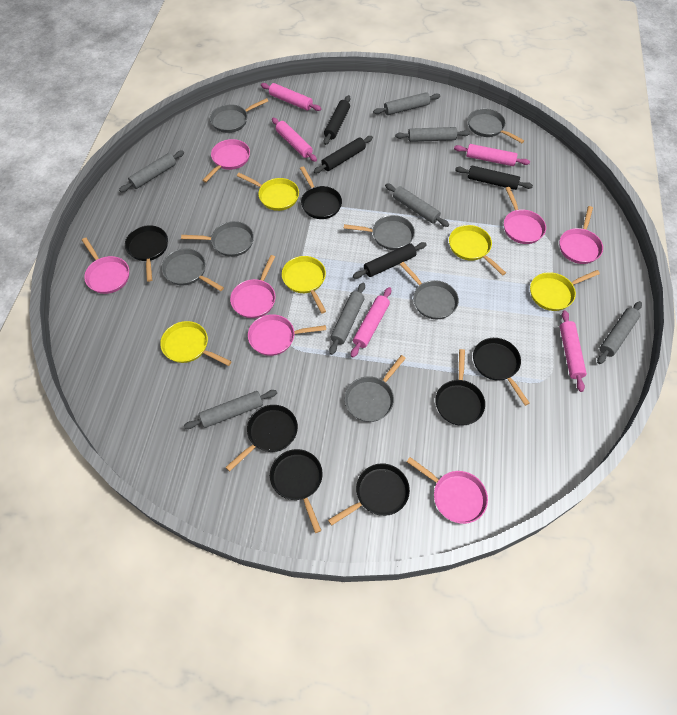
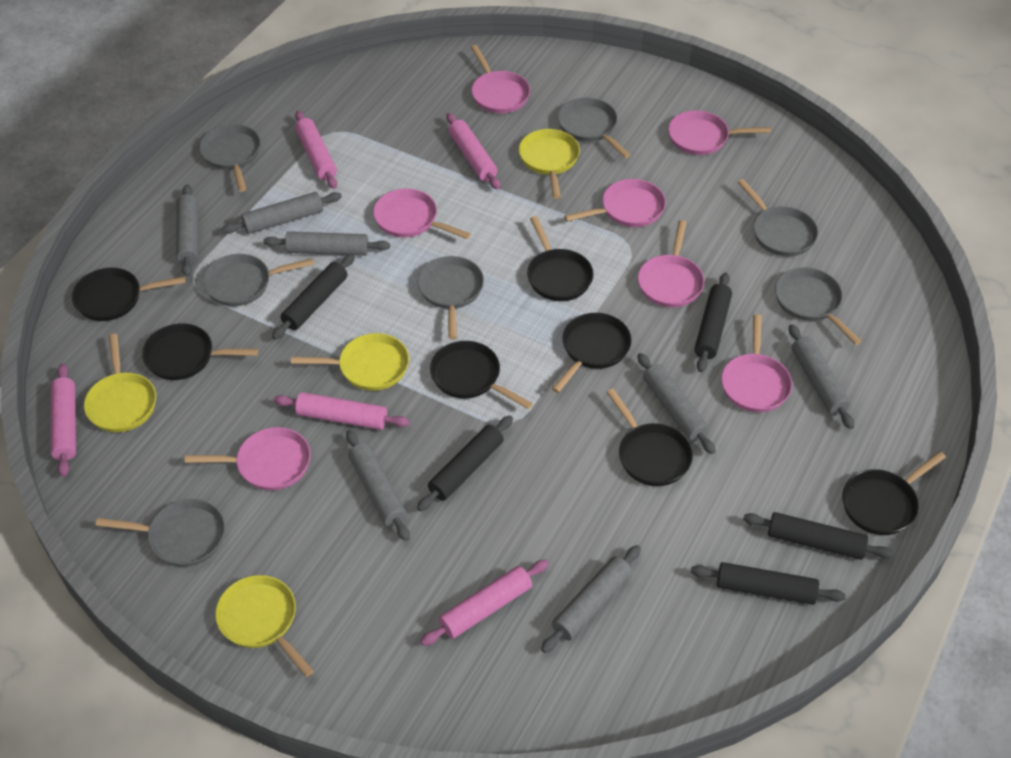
black rolling pin: 4 -> 5
yellow pan: 5 -> 4

